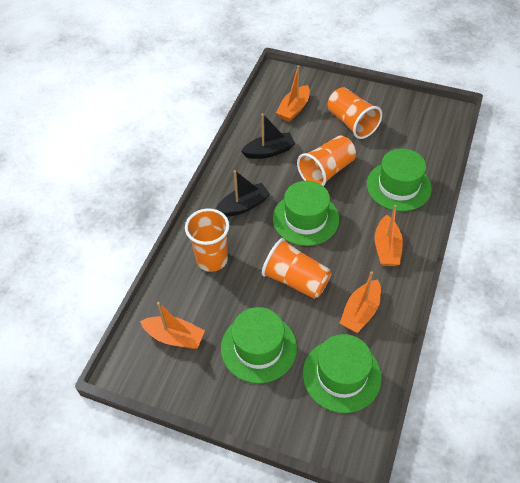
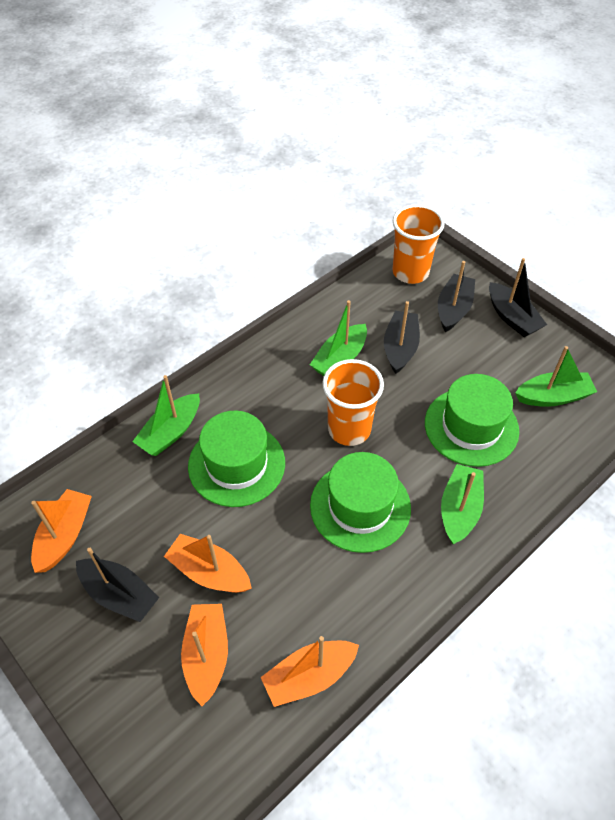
black boat: 2 -> 4
green boat: 0 -> 4
green hat: 4 -> 3
orange cup: 4 -> 2

